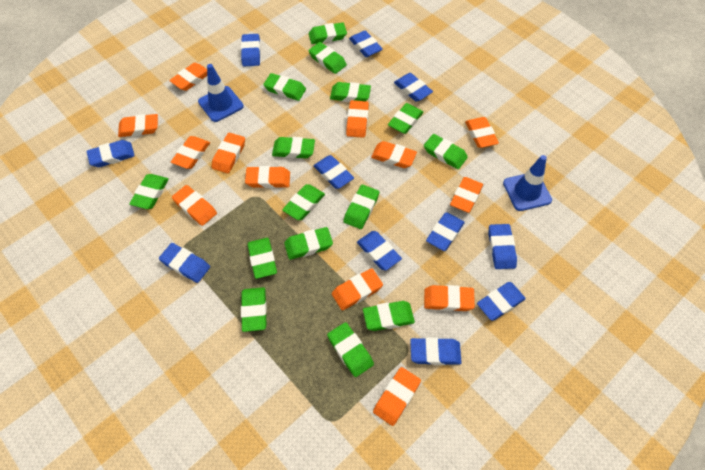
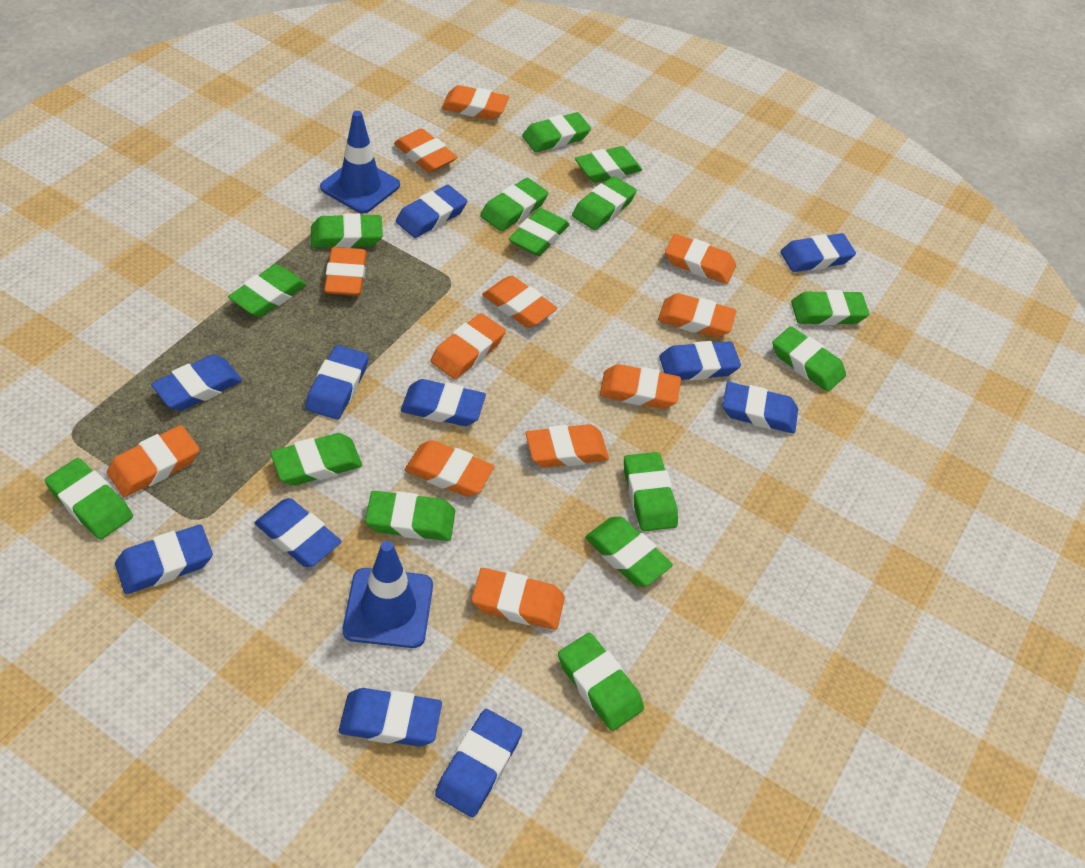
orange eraser: 13 -> 12

